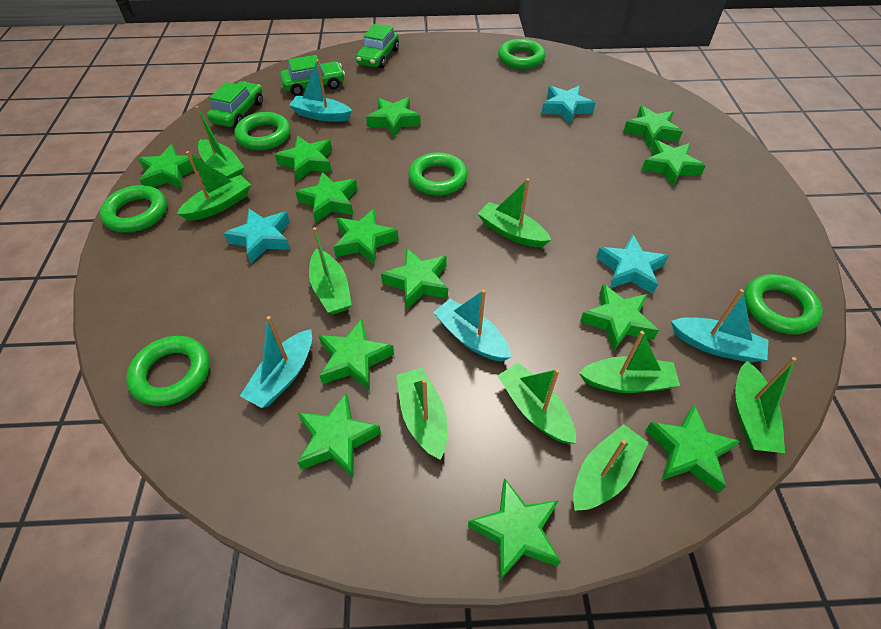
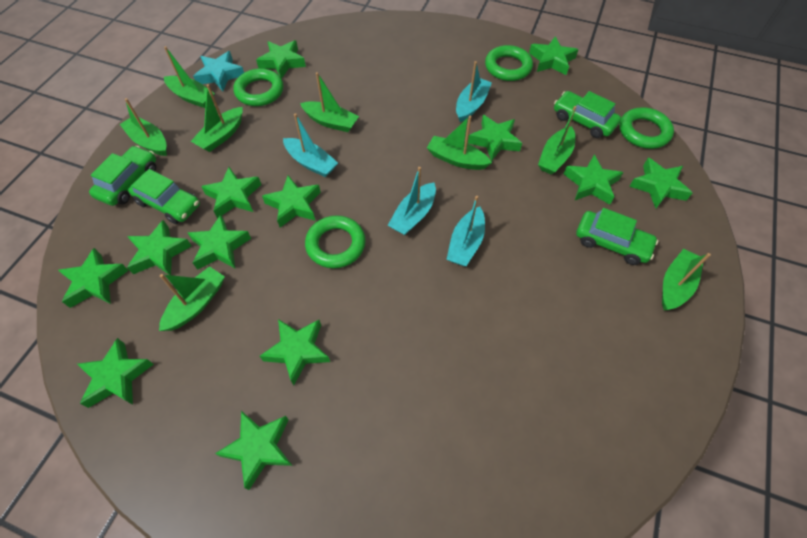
green boat: 9 -> 8
green car: 3 -> 4
green ring: 6 -> 4
turquoise star: 3 -> 1

